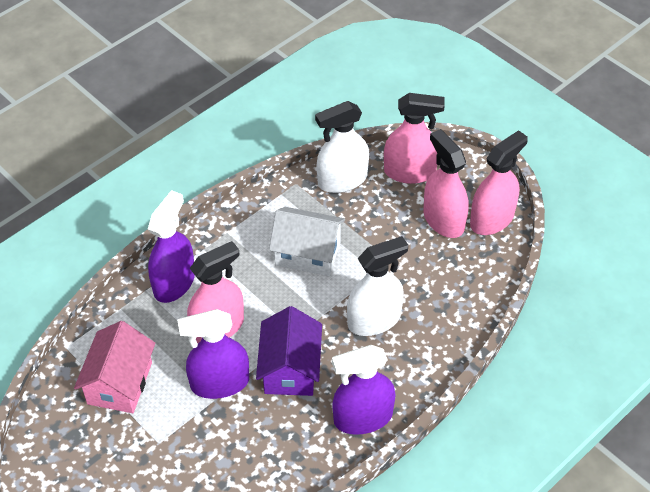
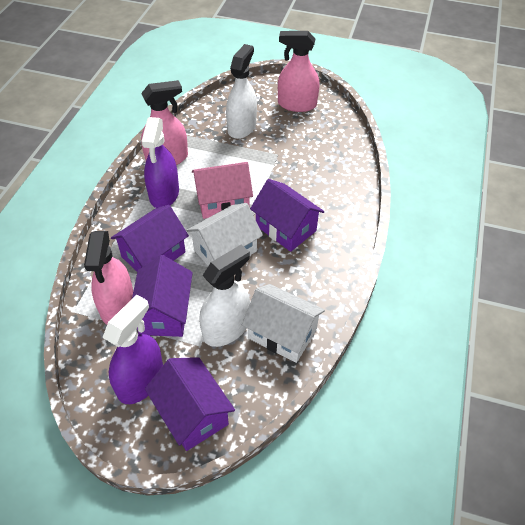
pink spray bottle: 4 -> 3
purple house: 1 -> 4
purple spray bottle: 3 -> 2
white house: 1 -> 2

